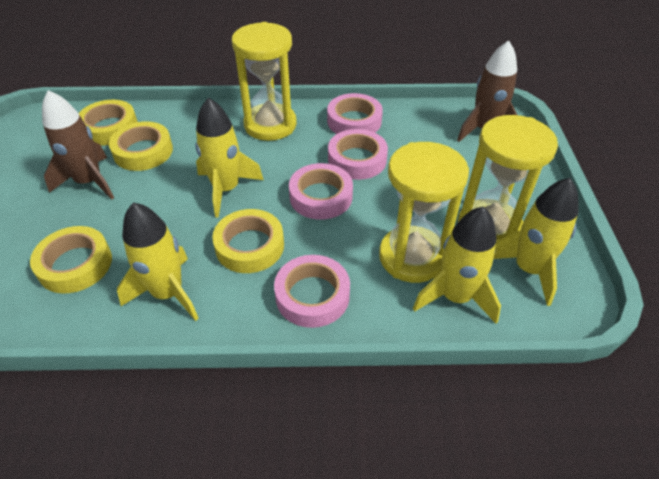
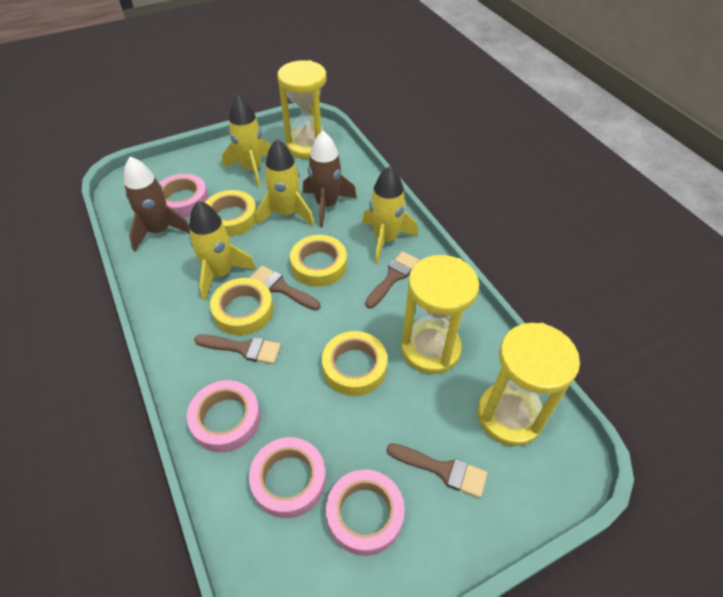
brown brush: 0 -> 4

